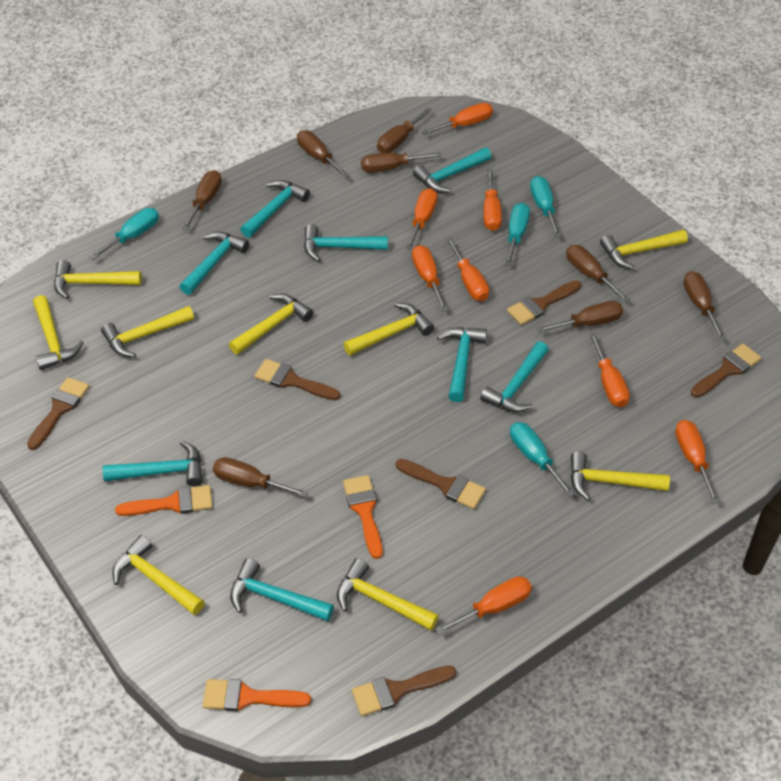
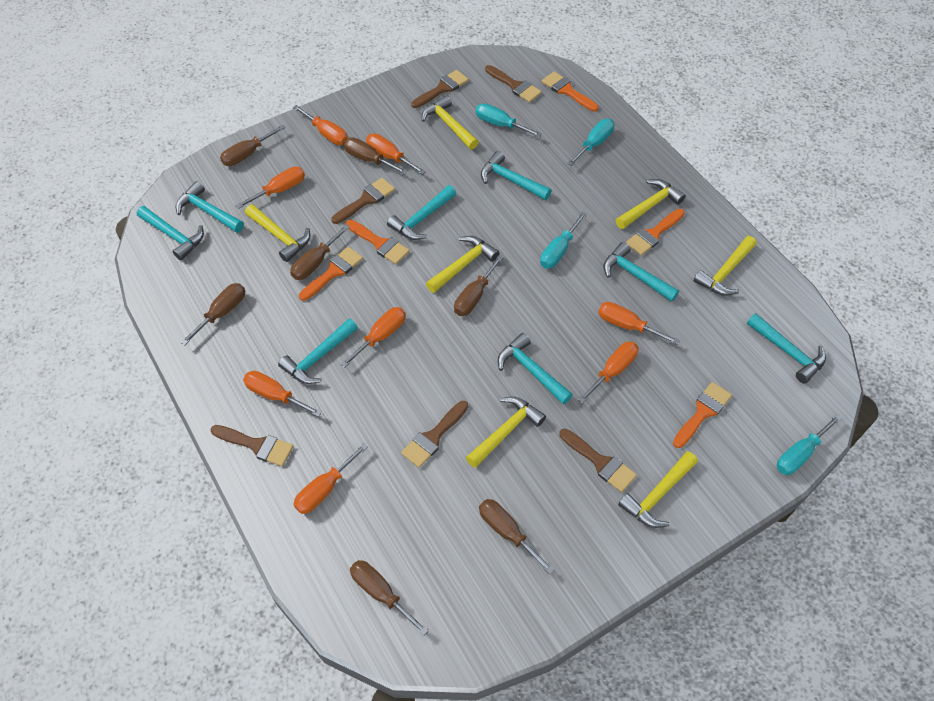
brown screwdriver: 8 -> 7
orange brush: 3 -> 5
yellow hammer: 9 -> 7

